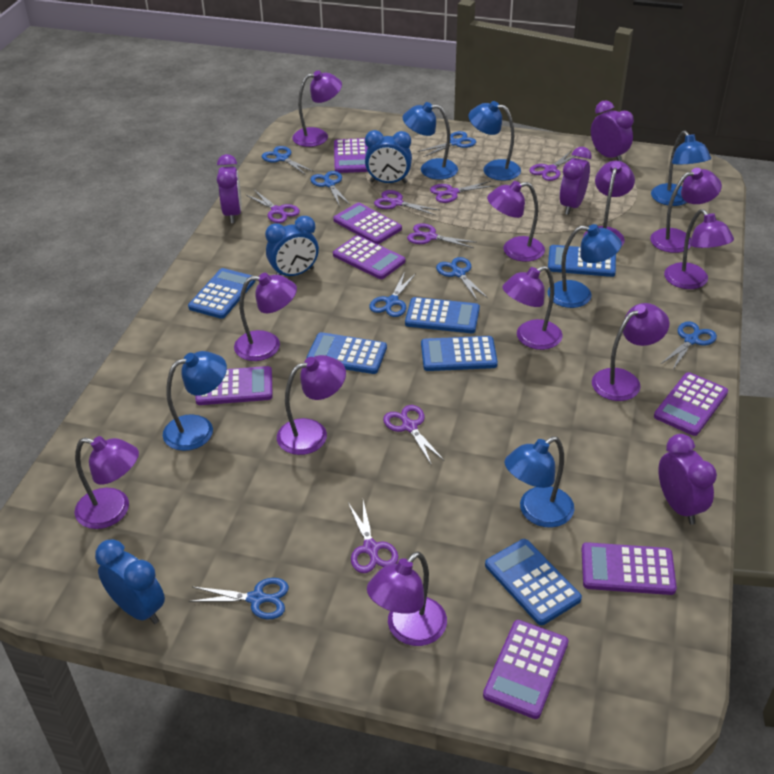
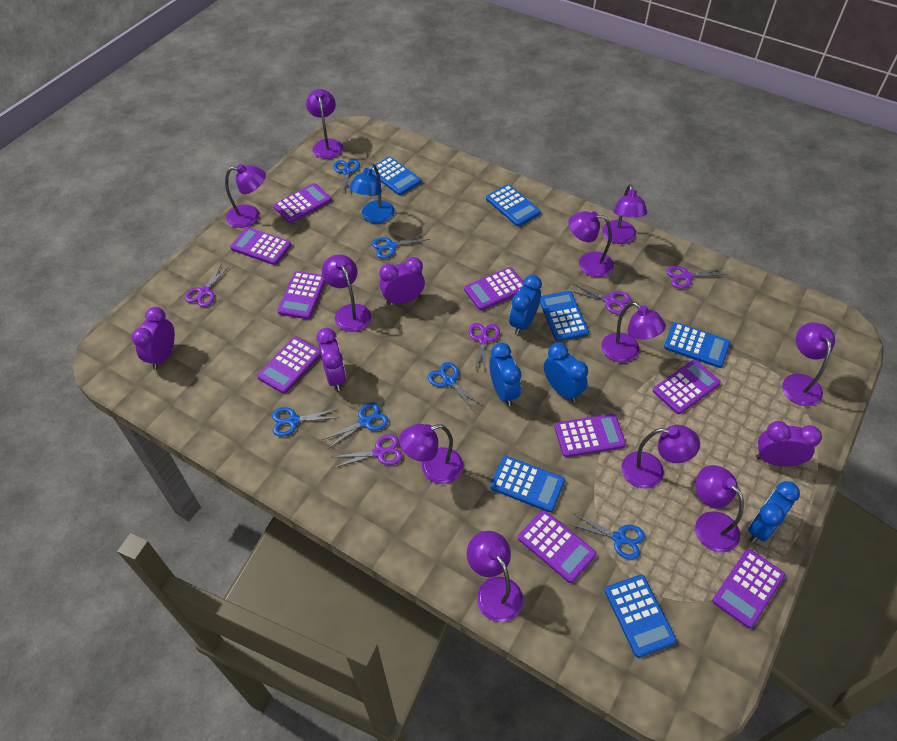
blue clock: 3 -> 4
blue lamp: 6 -> 1
blue scissors: 7 -> 6
purple calculator: 7 -> 9
purple scissors: 7 -> 5

